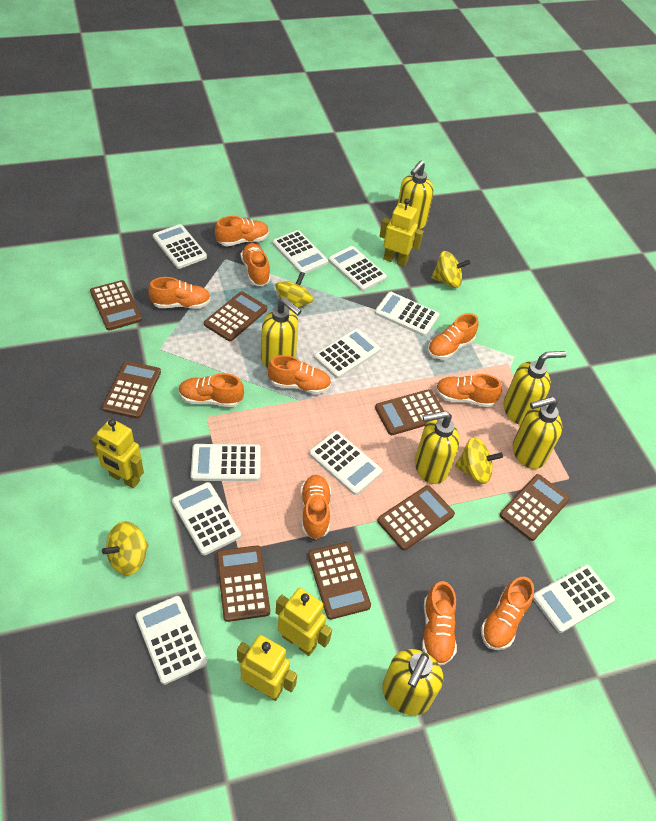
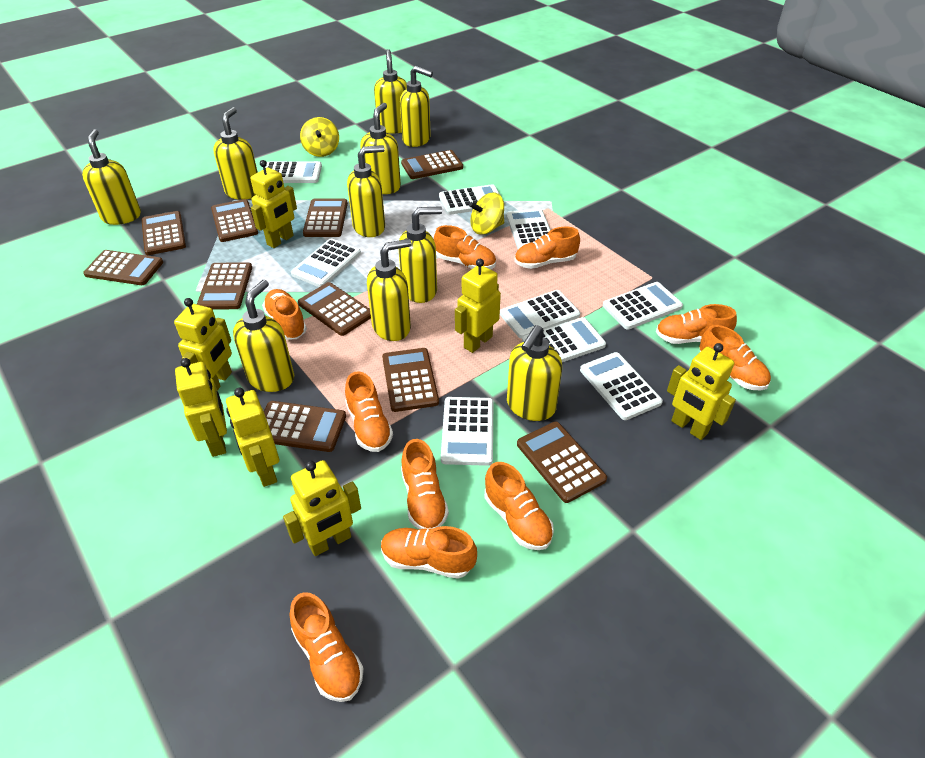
brown calculator: 8 -> 10
white calculator: 10 -> 9
yellow robot: 4 -> 7
yellow soap dispenser: 6 -> 10
yellow spinning top: 4 -> 2

